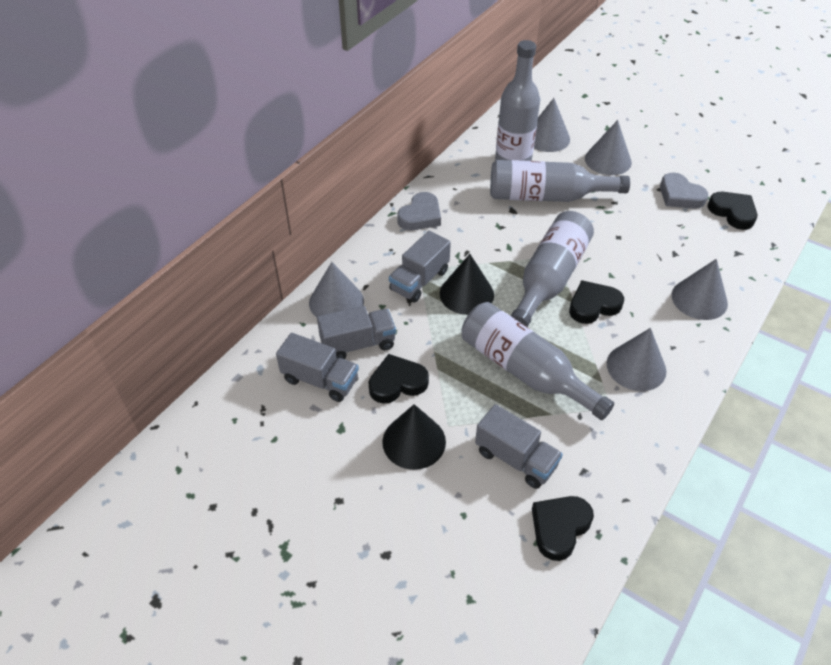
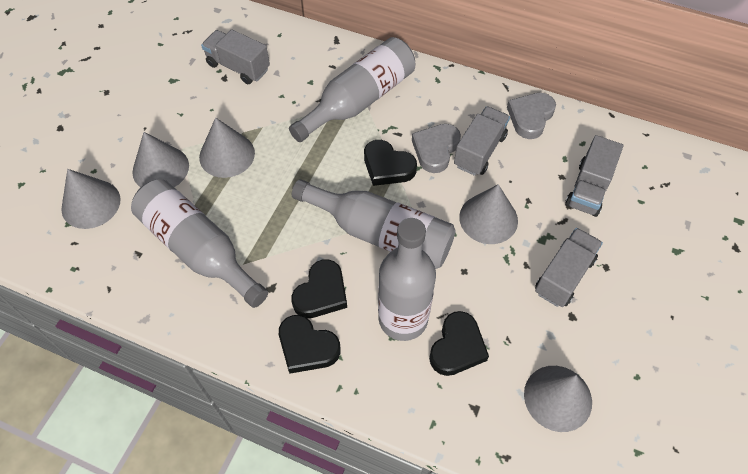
black cone: 2 -> 0

